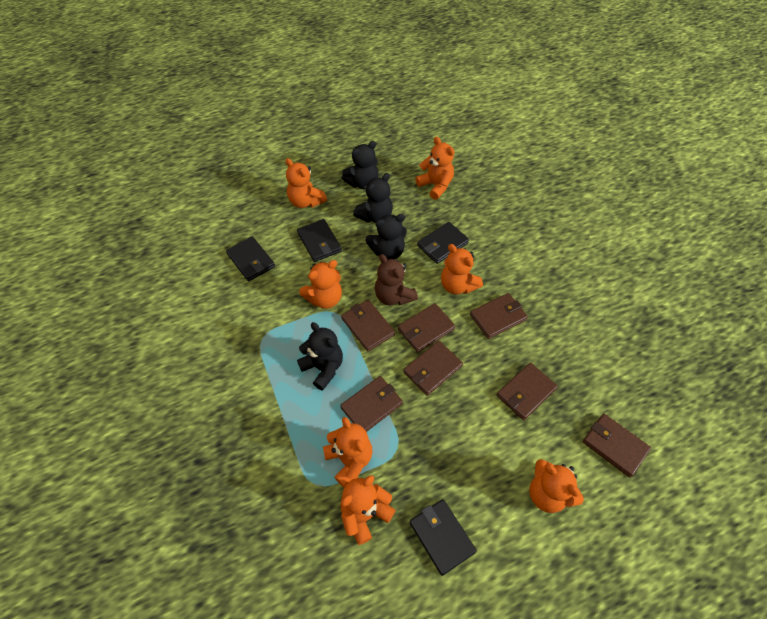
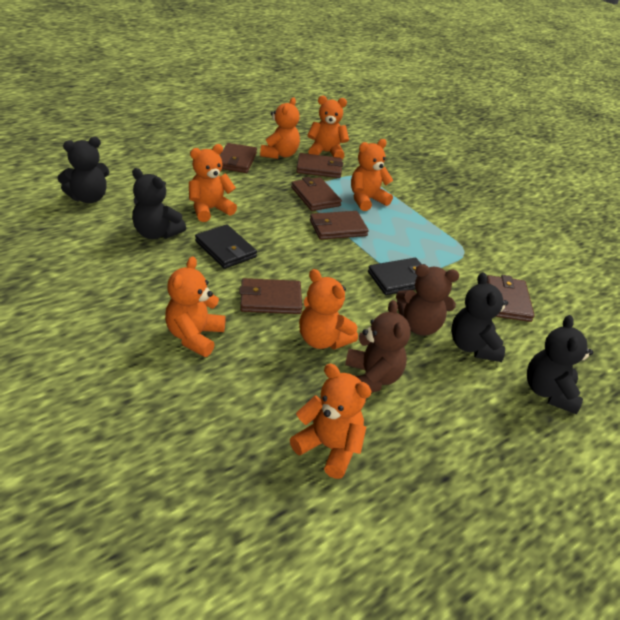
black wallet: 4 -> 2
brown teddy bear: 1 -> 2
brown wallet: 7 -> 6

